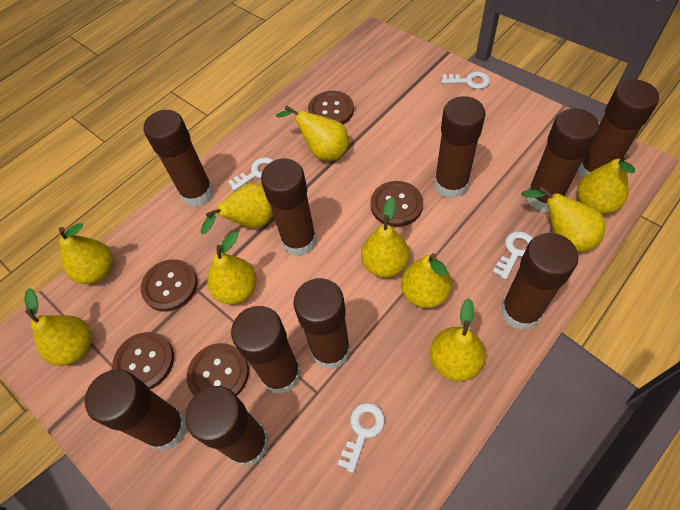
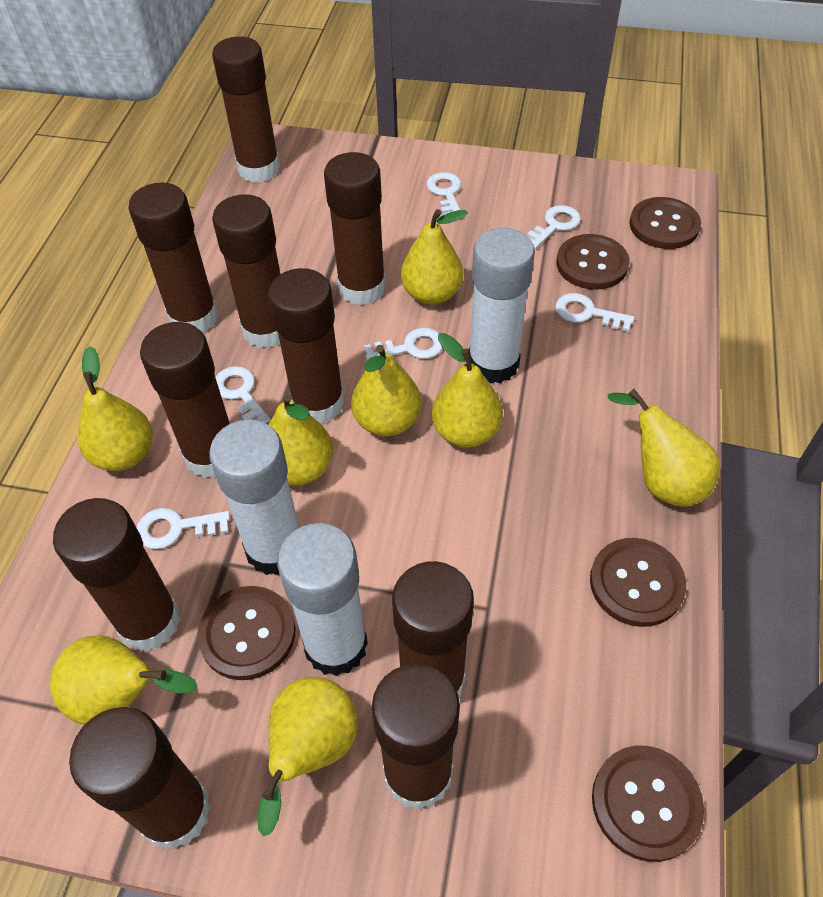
white glue stick: 0 -> 3
white key: 4 -> 6
yellow pear: 10 -> 8

